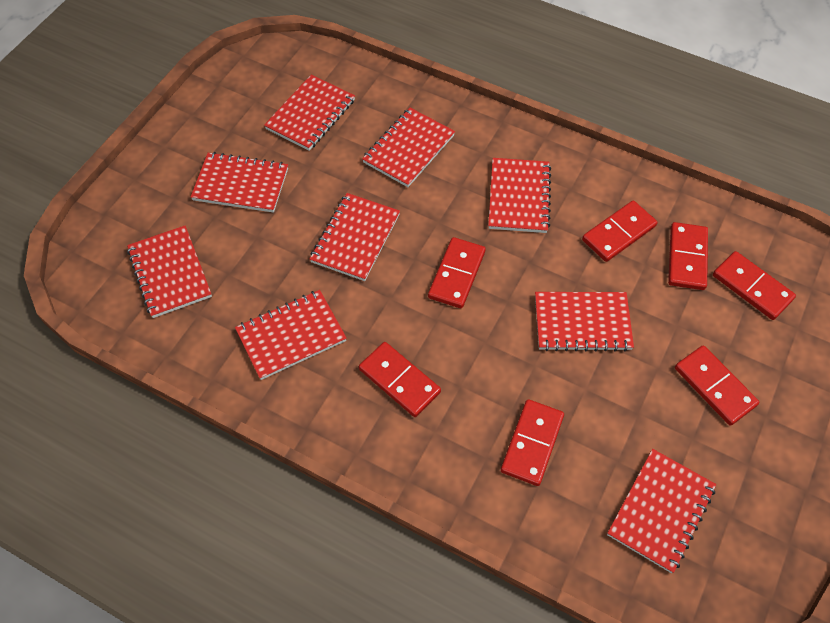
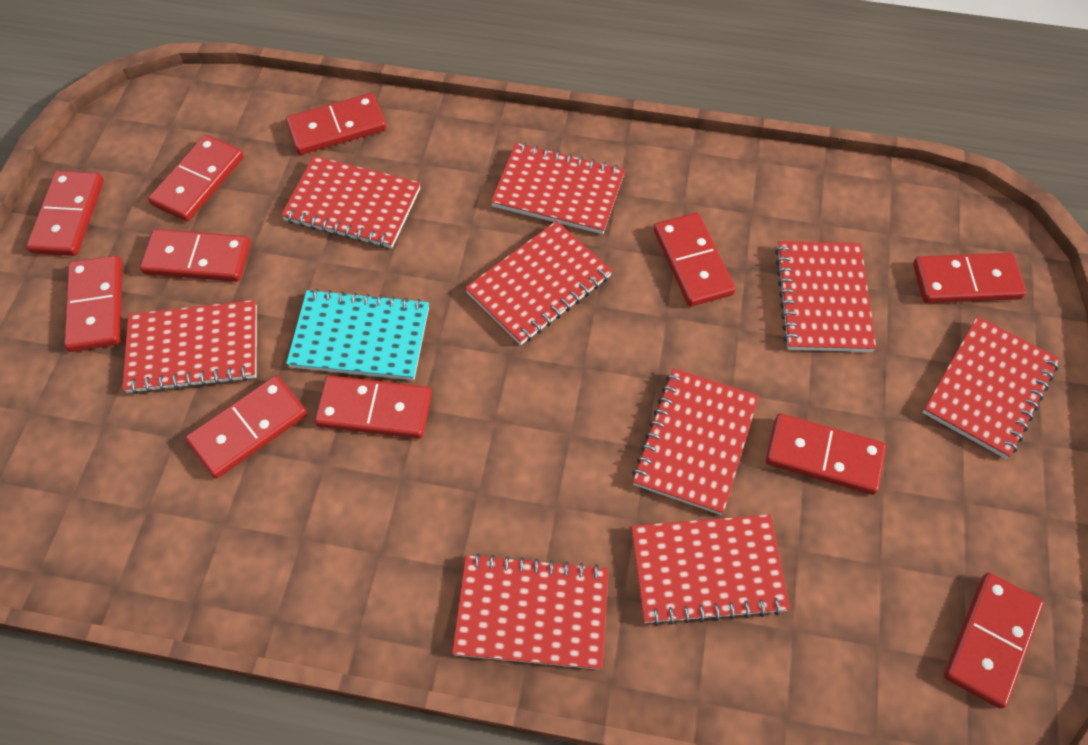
red domino: 7 -> 11
turquoise notebook: 0 -> 1

